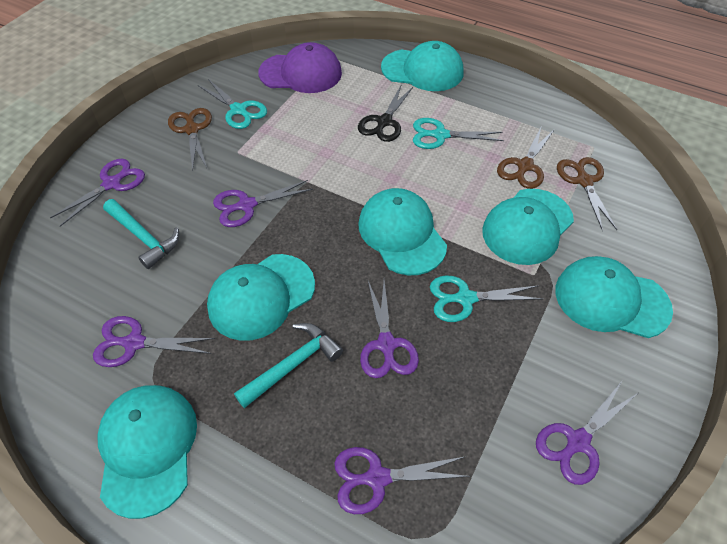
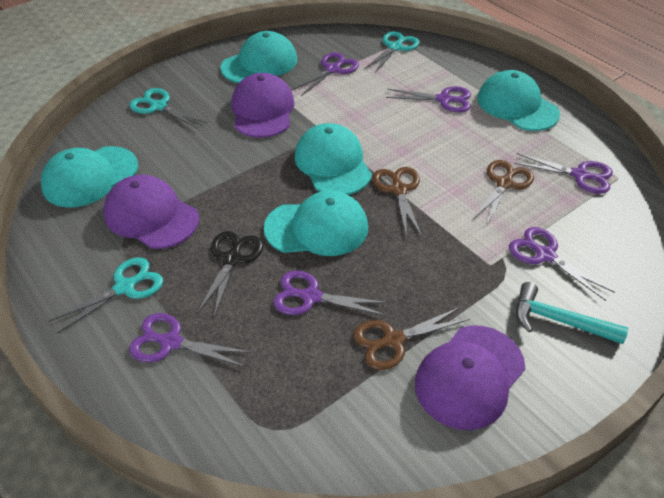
purple cap: 1 -> 3
turquoise cap: 6 -> 5
turquoise hammer: 2 -> 1

